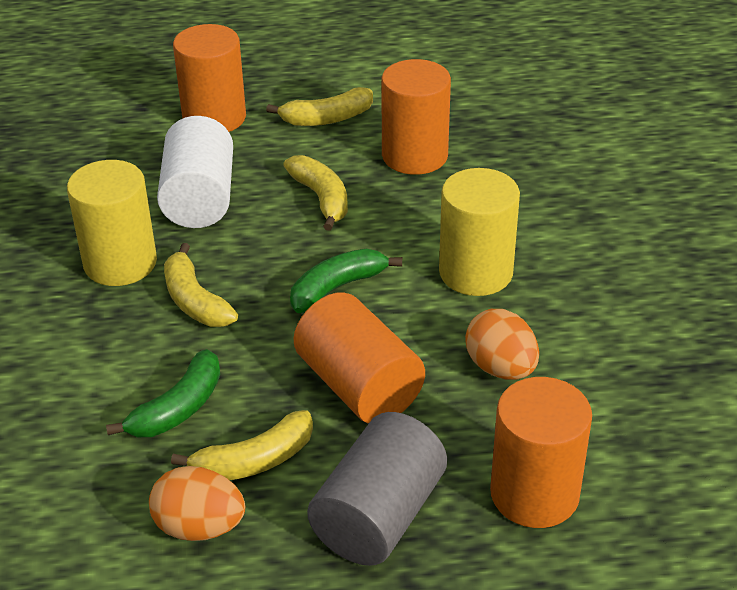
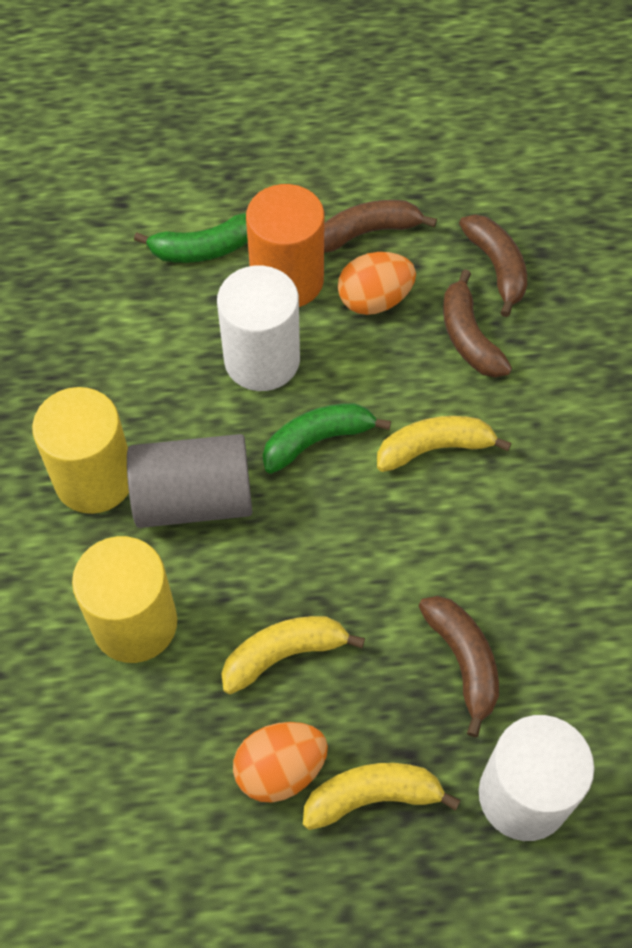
brown banana: 0 -> 4
orange cylinder: 4 -> 1
white cylinder: 1 -> 2
yellow banana: 4 -> 3

